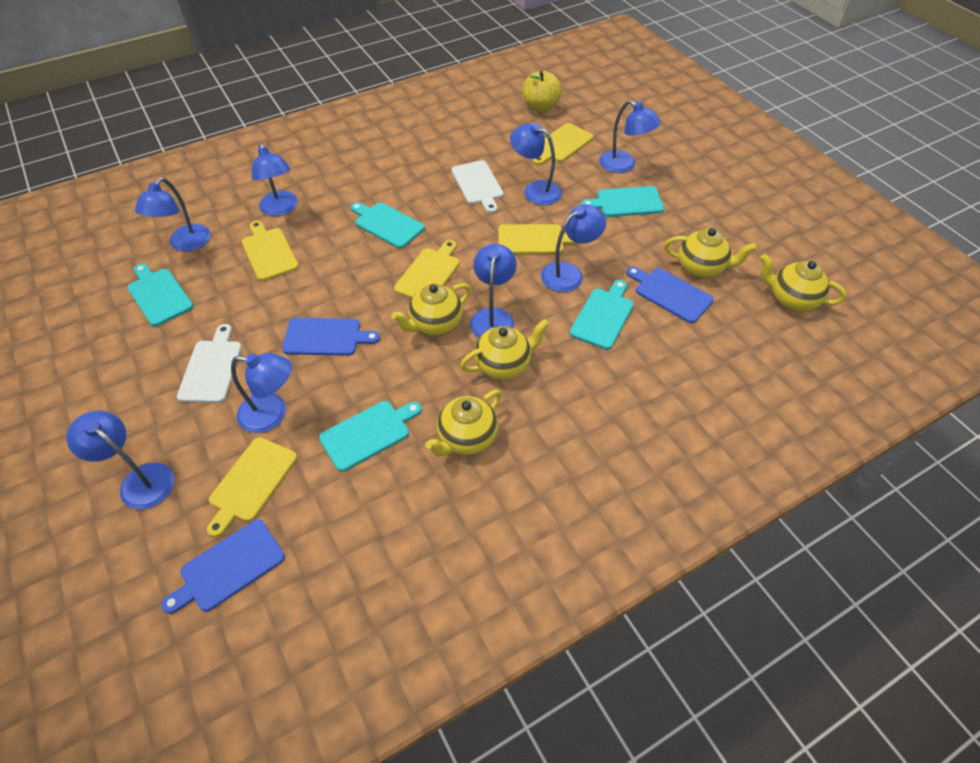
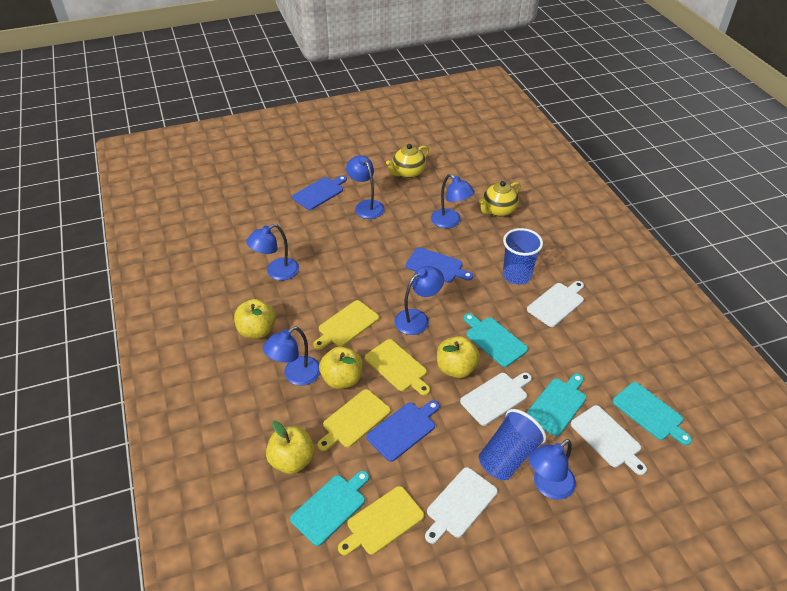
blue cup: 0 -> 2
blue lamp: 8 -> 6
turquoise cutting board: 5 -> 4
white cutting board: 2 -> 4
yellow apple: 1 -> 4
yellow cutting board: 5 -> 4
yellow teapot: 5 -> 2

